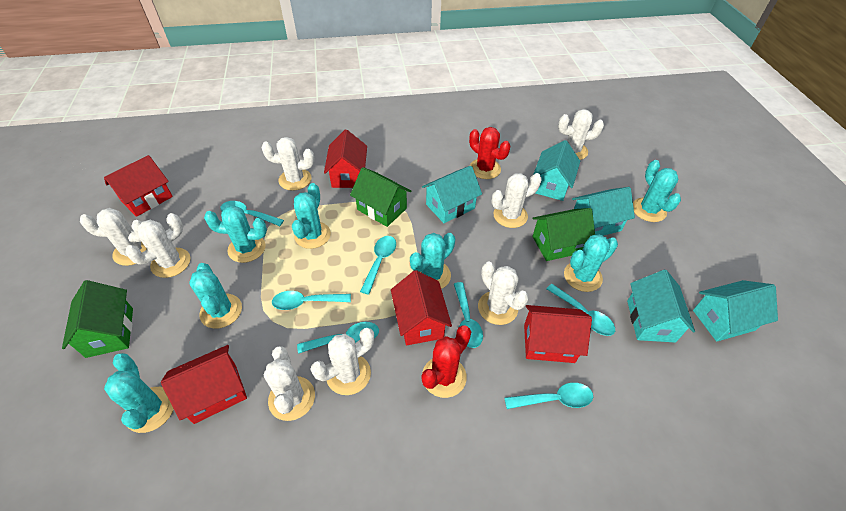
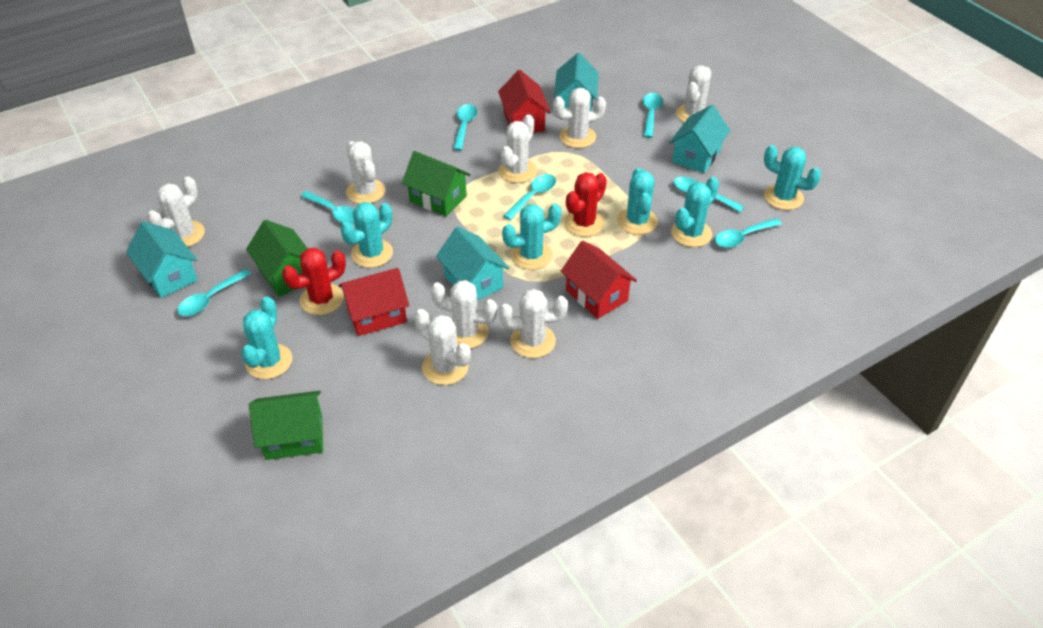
red house: 5 -> 3
turquoise cactus: 7 -> 6
turquoise house: 5 -> 4

